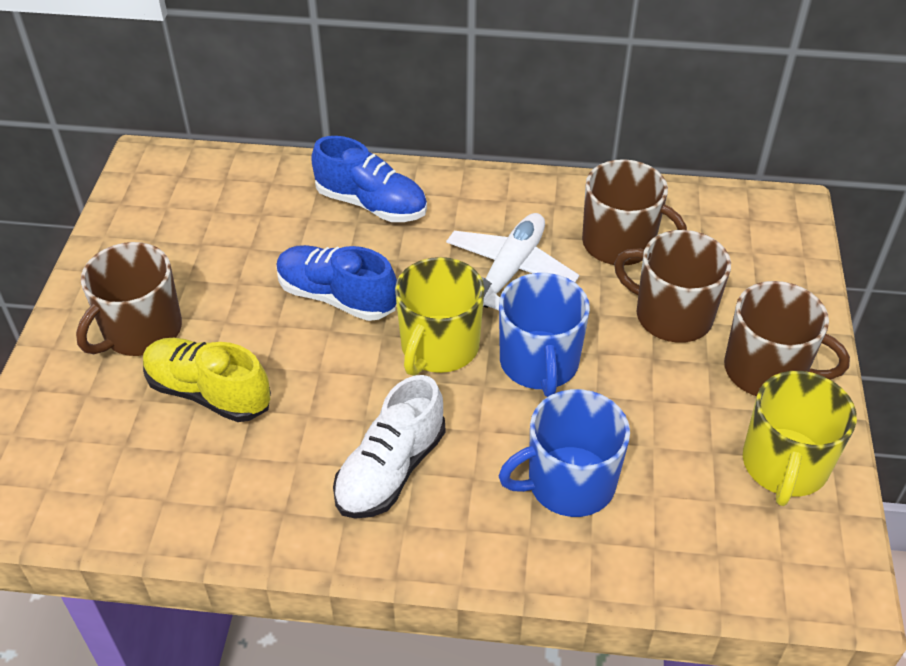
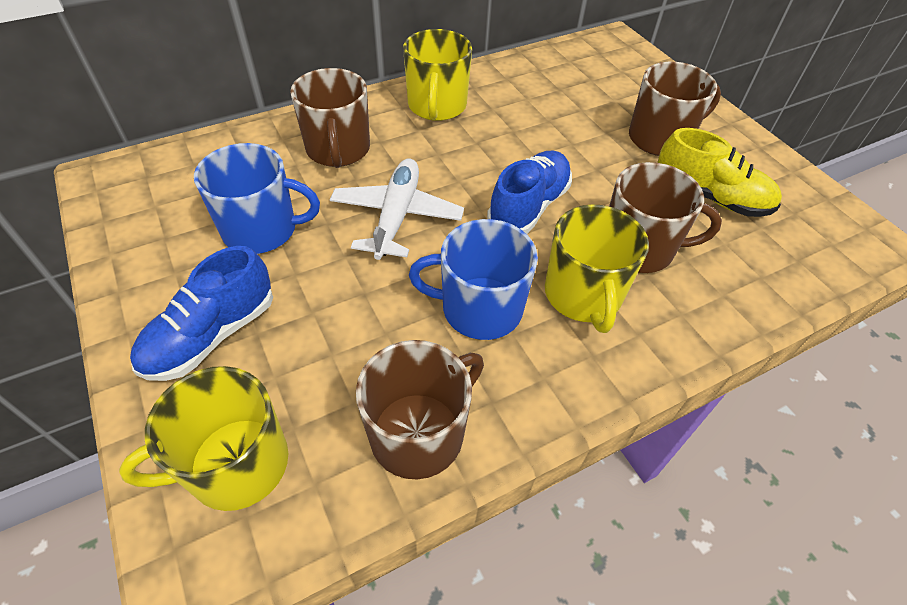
white shoe: 1 -> 0
yellow mug: 2 -> 3

